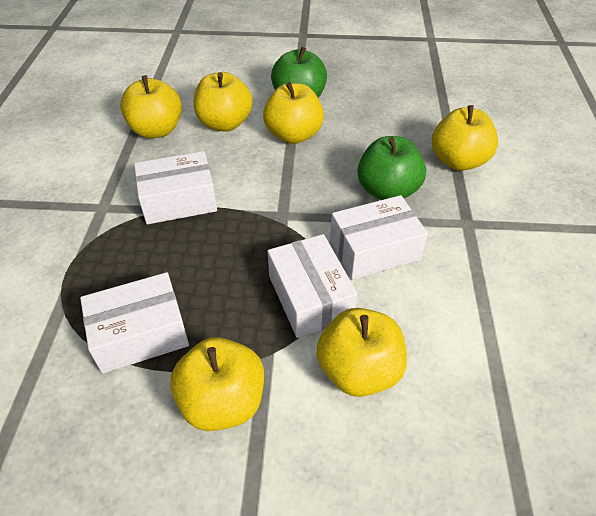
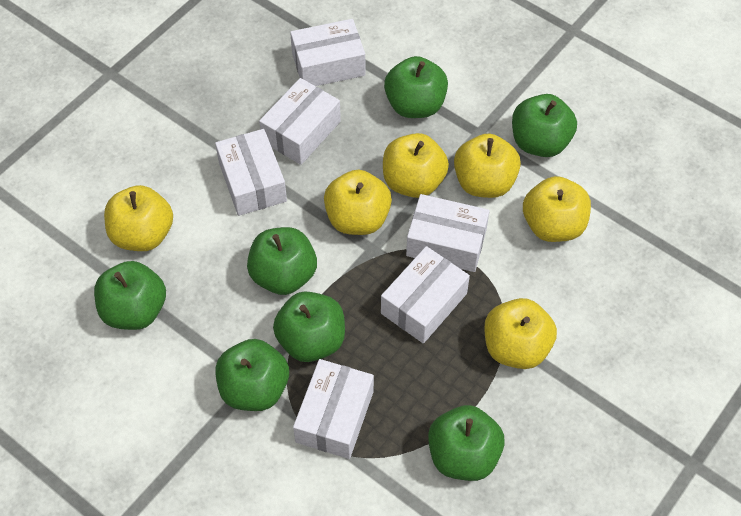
green apple: 2 -> 7
white box: 4 -> 6

